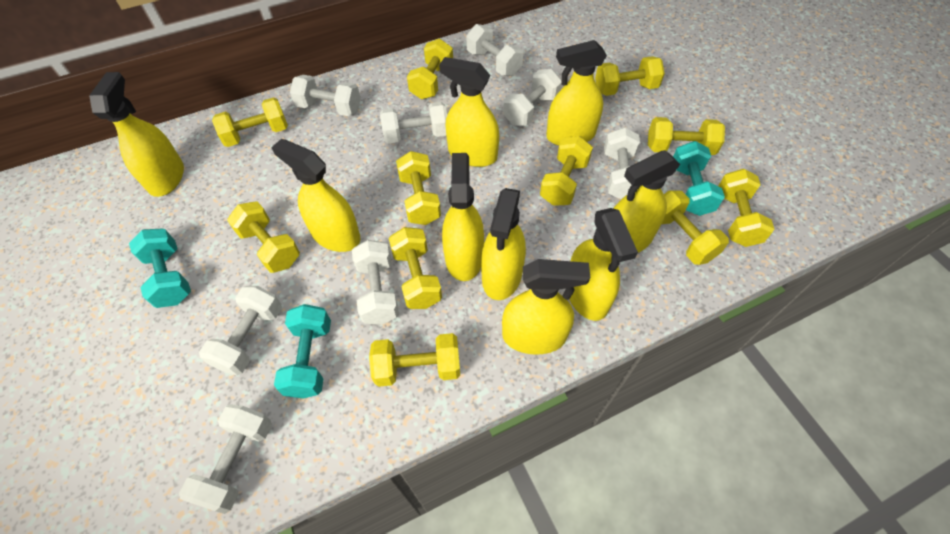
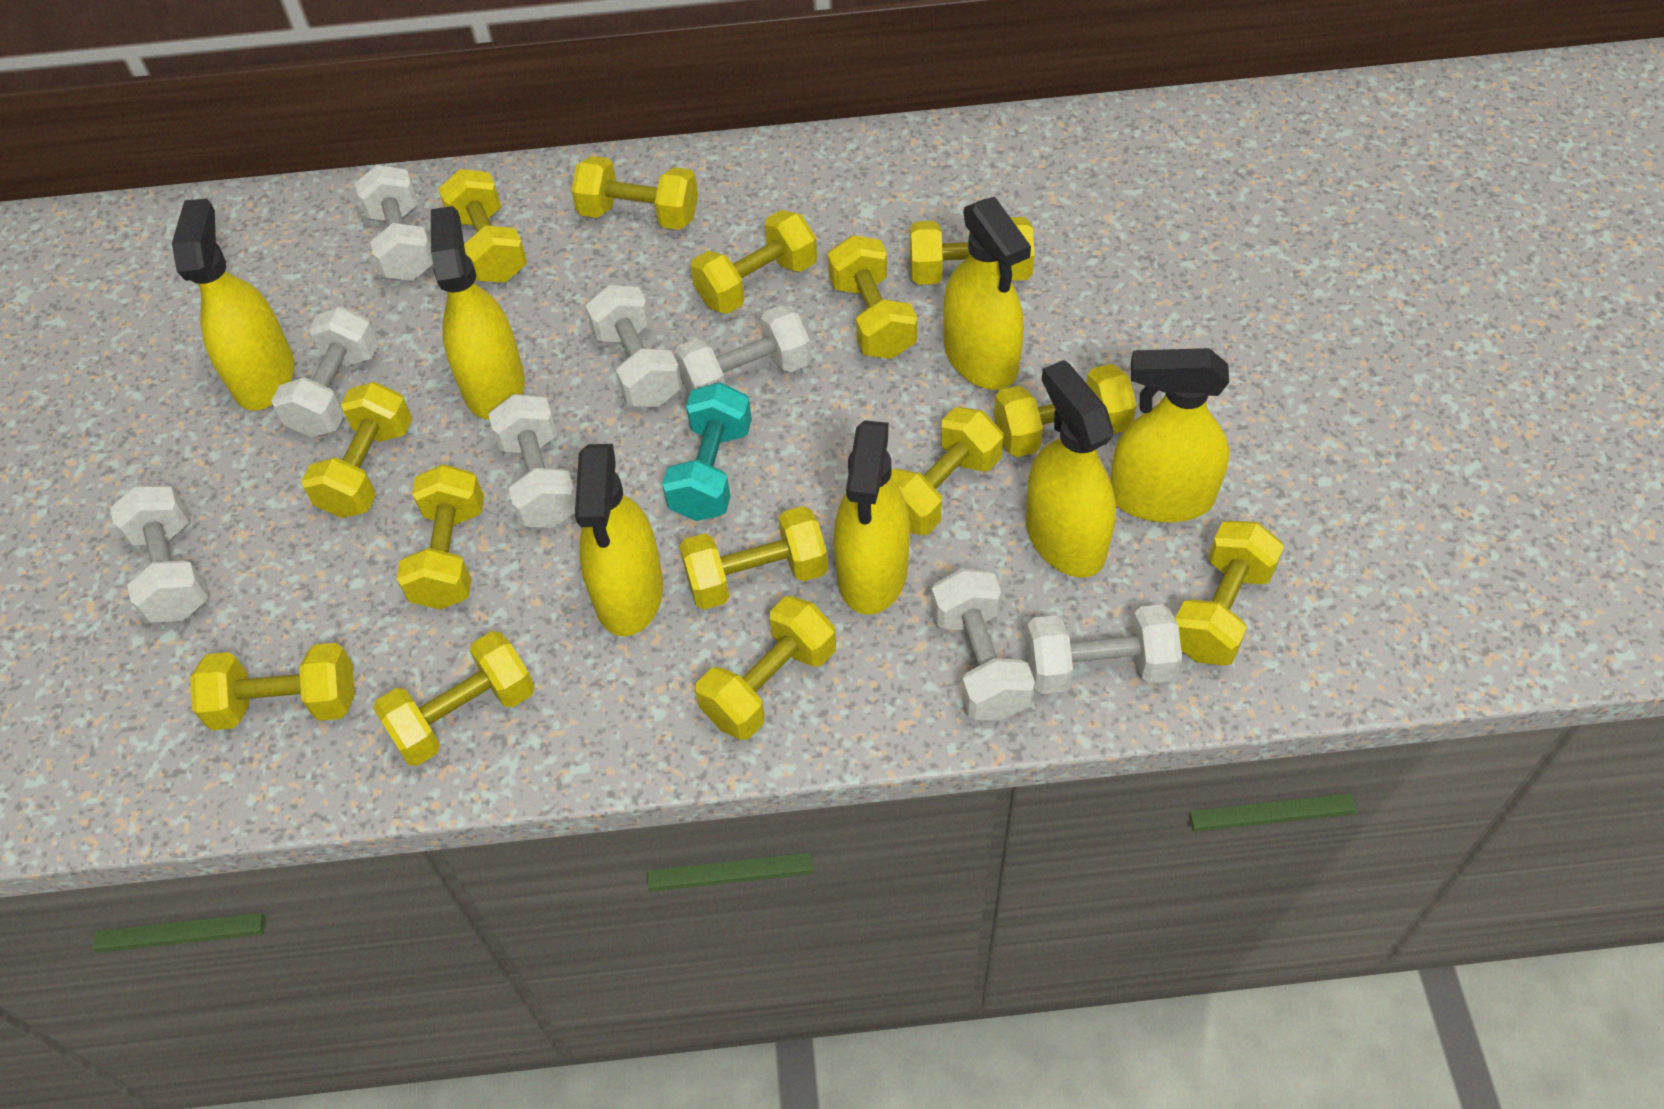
turquoise dumbbell: 3 -> 1
yellow dumbbell: 11 -> 14
yellow spray bottle: 9 -> 7

